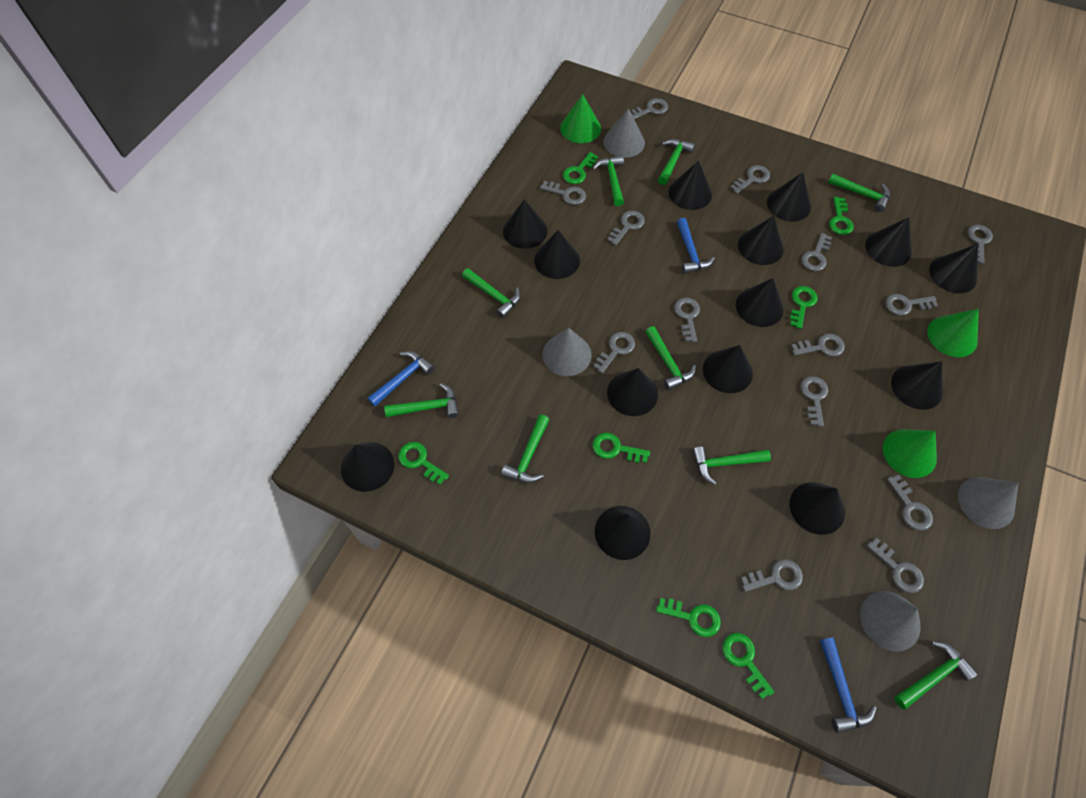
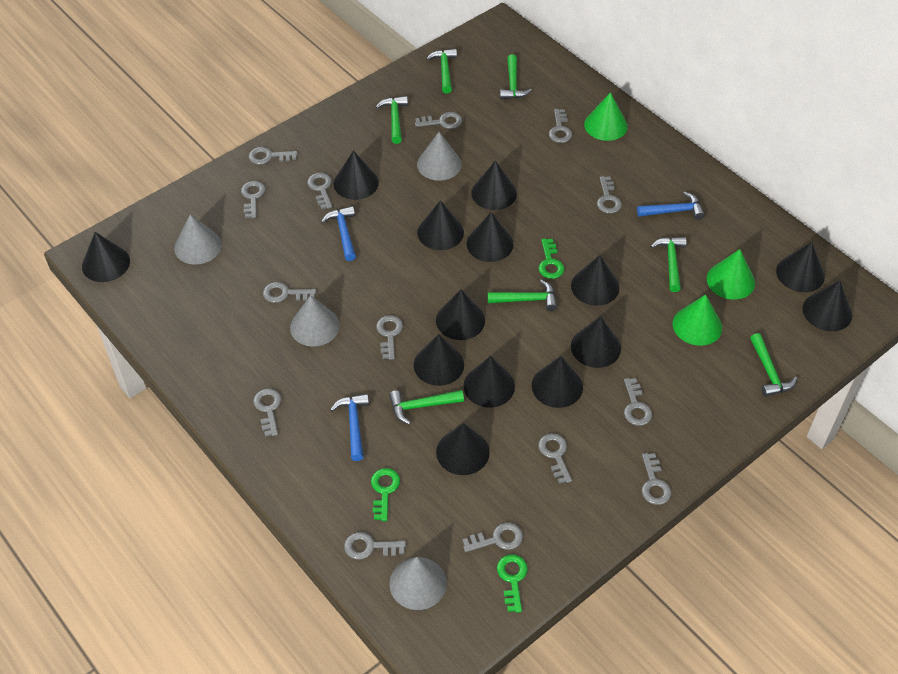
green hammer: 9 -> 7
green key: 7 -> 3

